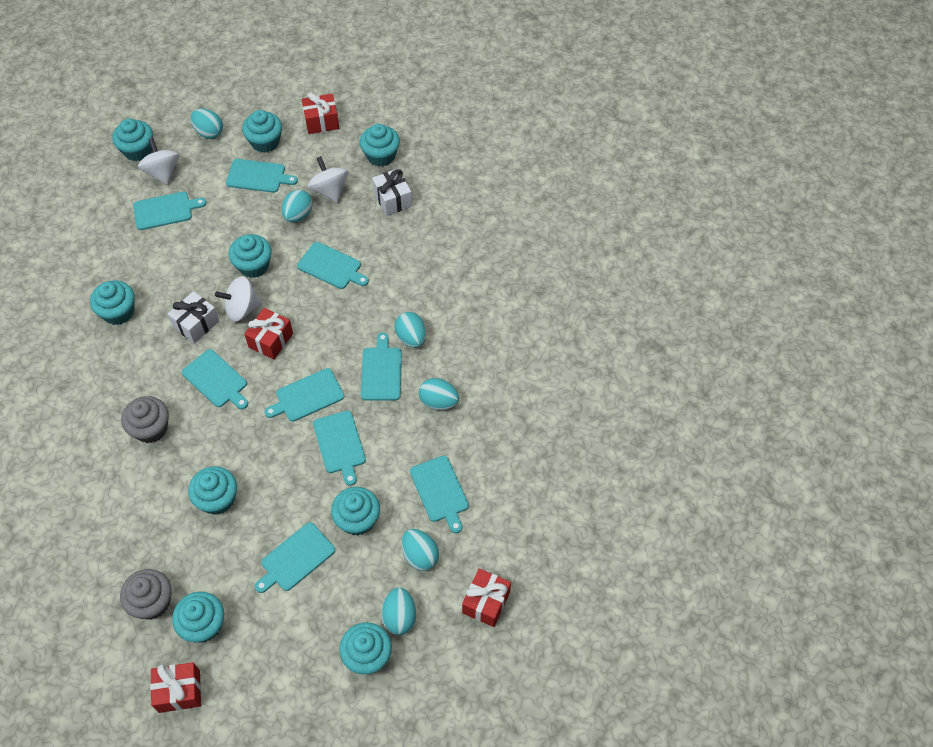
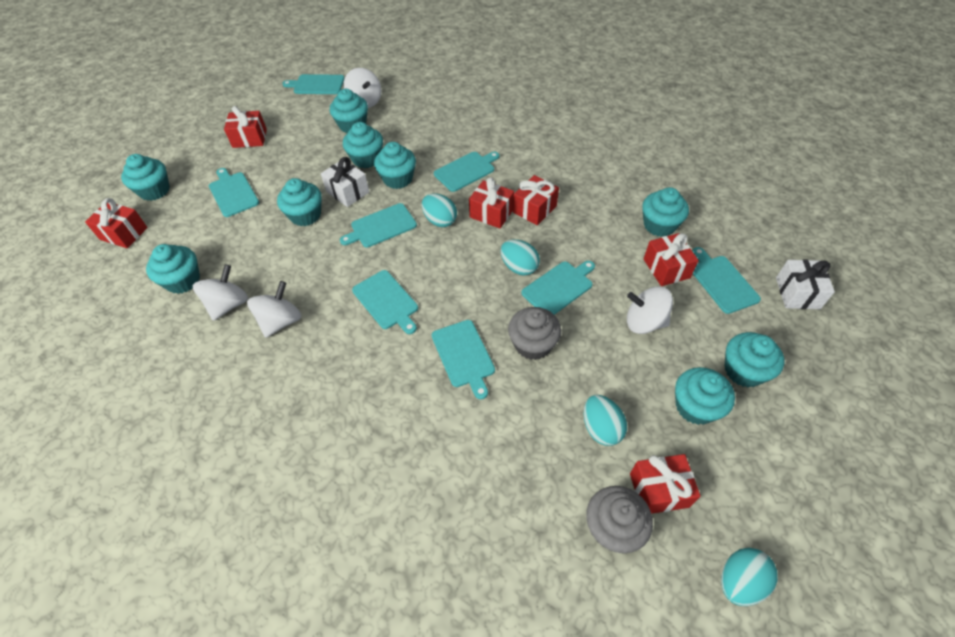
red gift: 4 -> 6
turquoise cutting board: 9 -> 8
turquoise egg: 6 -> 4
white spinning top: 3 -> 4

